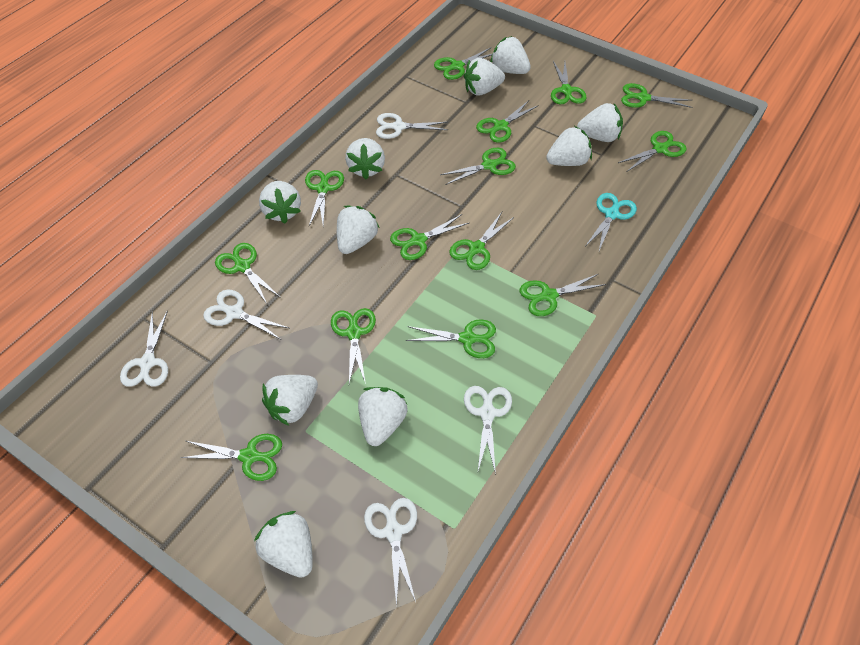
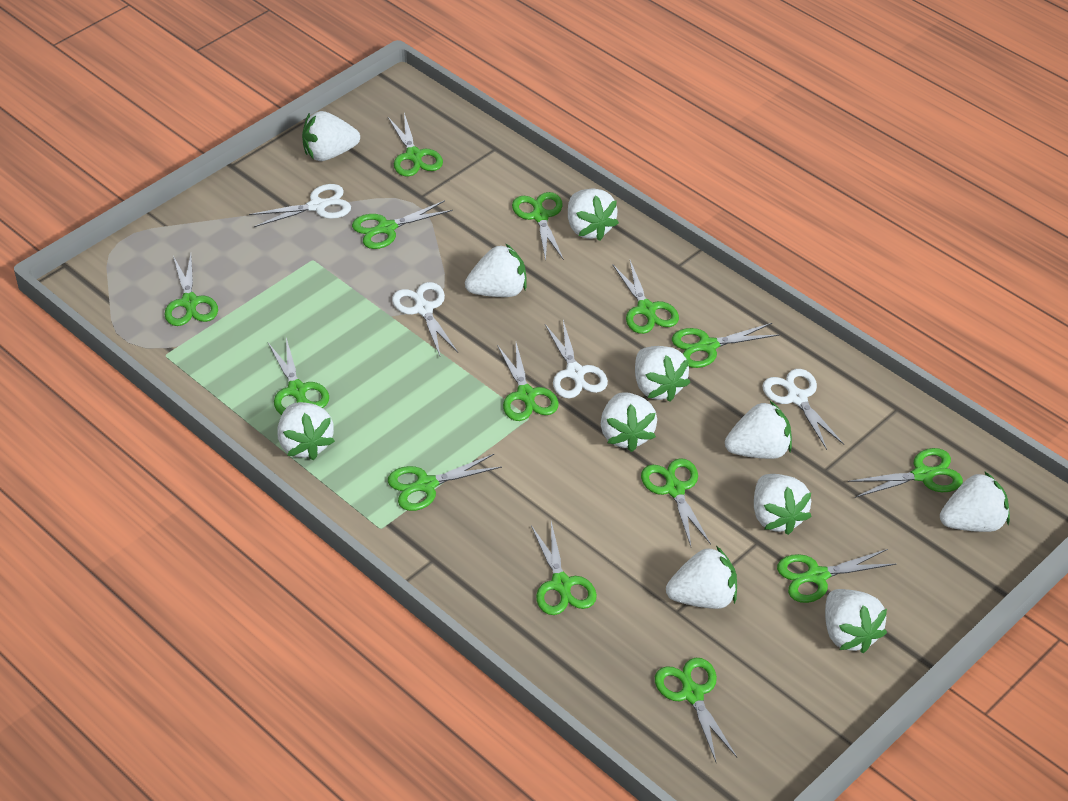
turquoise scissors: 1 -> 0
white scissors: 5 -> 4
white strawberry: 10 -> 11

